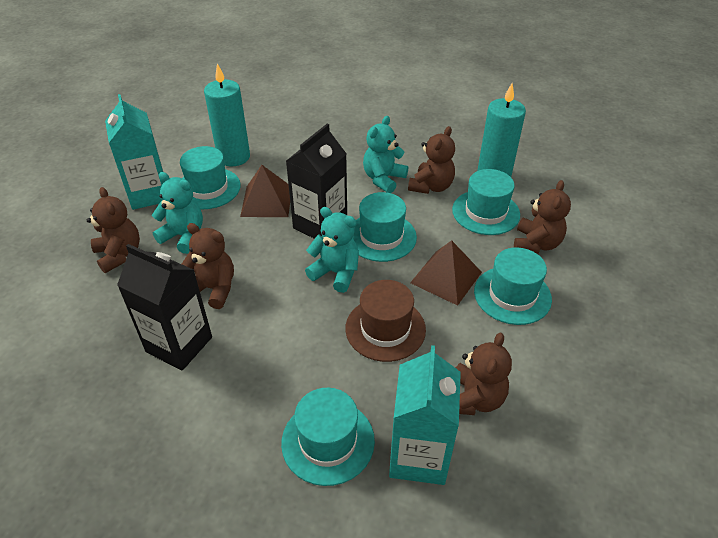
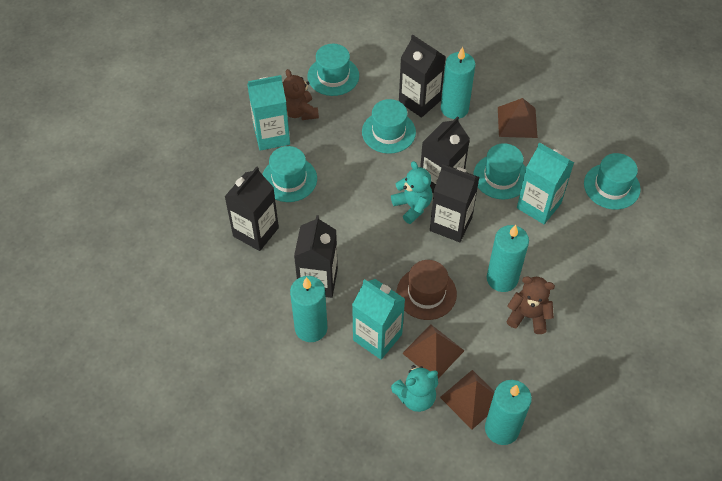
black carton: 2 -> 5
brown pyramid: 2 -> 3
brown teddy bear: 5 -> 2
turquoise candle: 2 -> 4
turquoise carton: 2 -> 3
turquoise teddy bear: 3 -> 2

